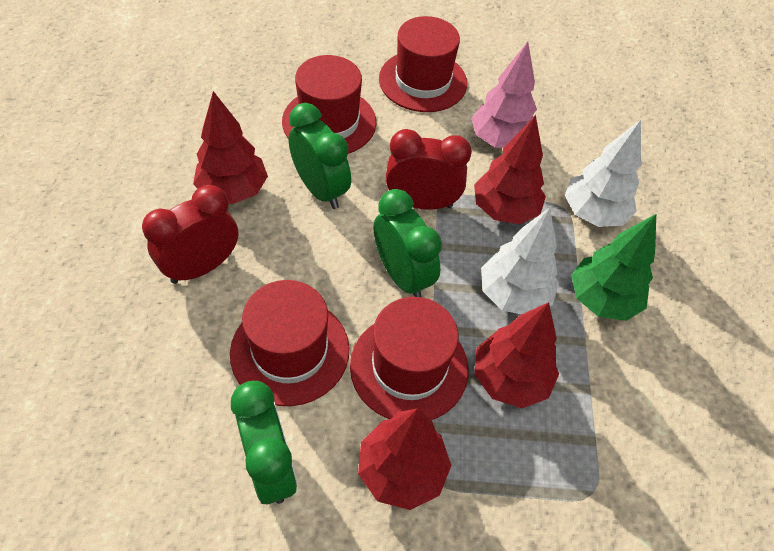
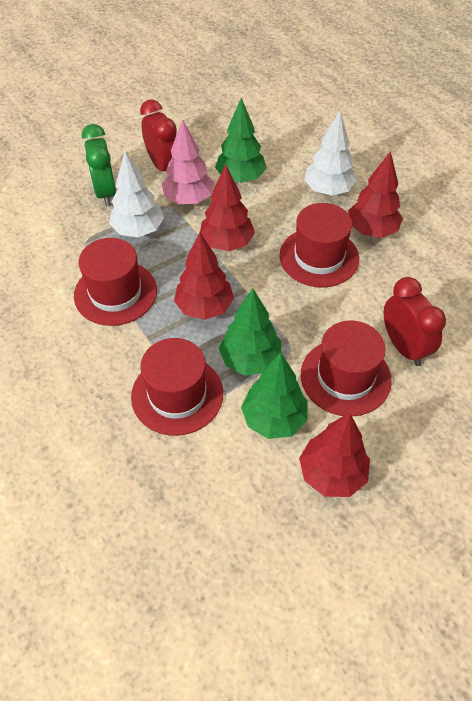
green clock: 3 -> 1
green tree: 1 -> 3

